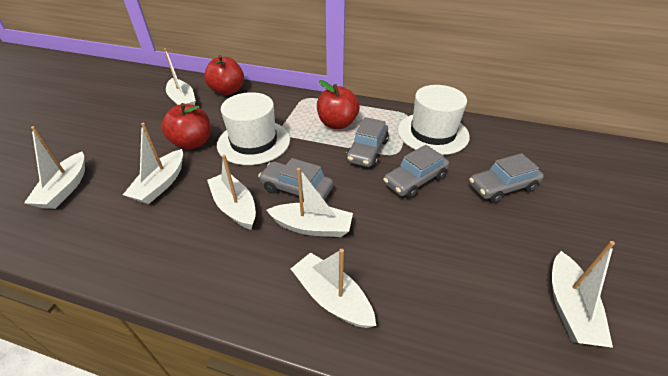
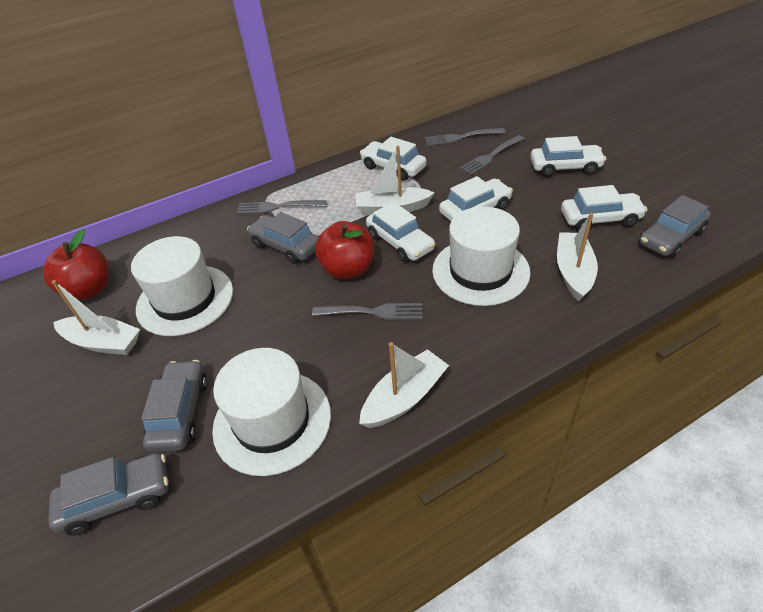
grey fork: 0 -> 4
red apple: 3 -> 2
white boat: 7 -> 4
white car: 0 -> 5
white hat: 2 -> 3

